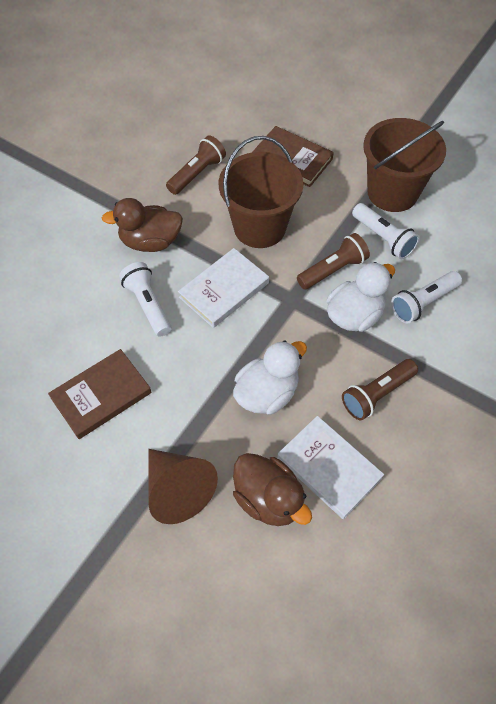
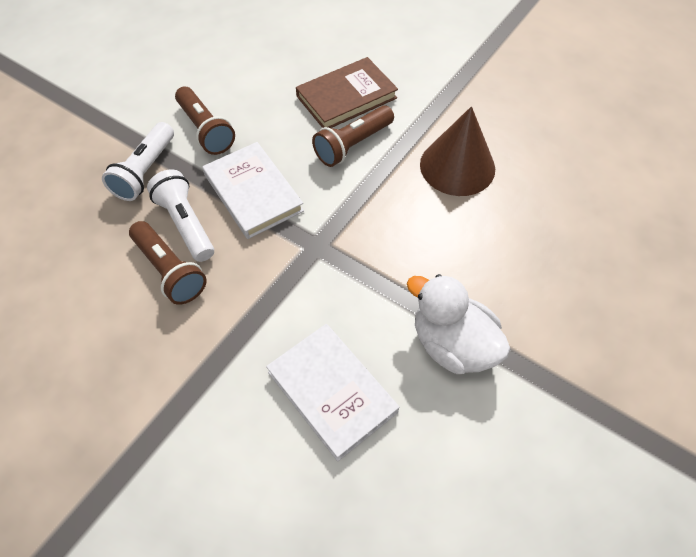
brown book: 2 -> 1
brown bucket: 2 -> 0
brown duck: 2 -> 0
white duck: 2 -> 1
white flashlight: 3 -> 2

